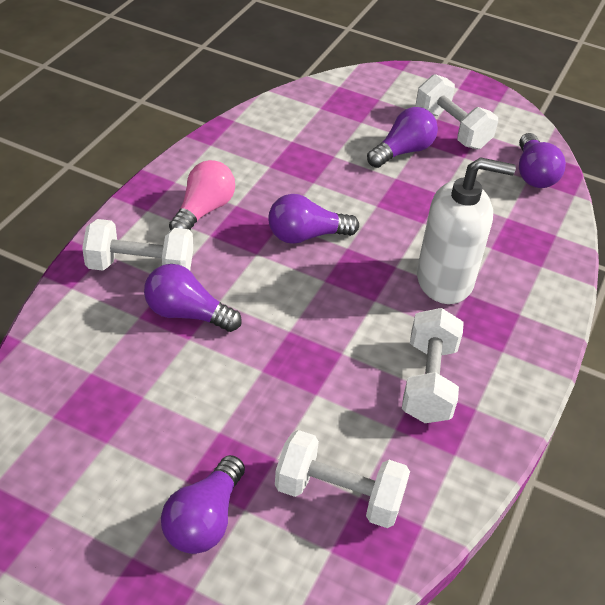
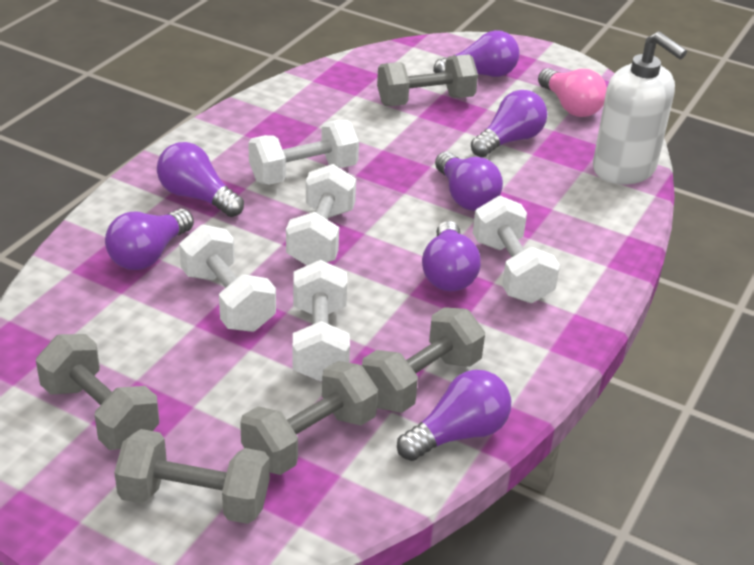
grey dumbbell: 0 -> 5
purple light bulb: 5 -> 7
white dumbbell: 4 -> 5

